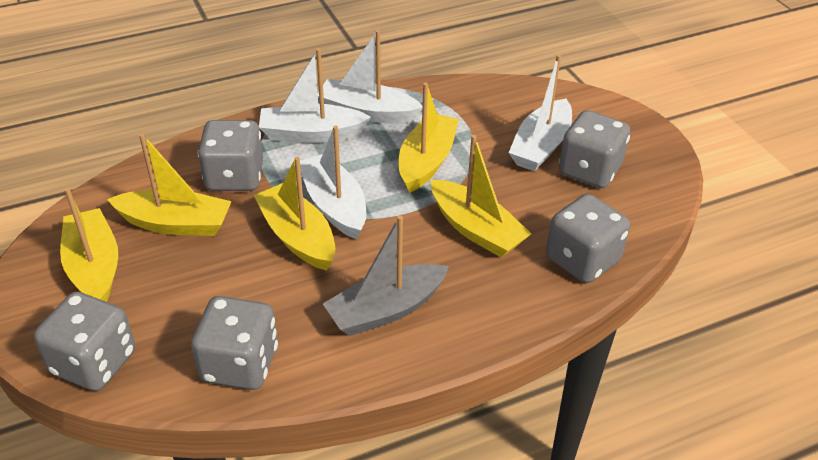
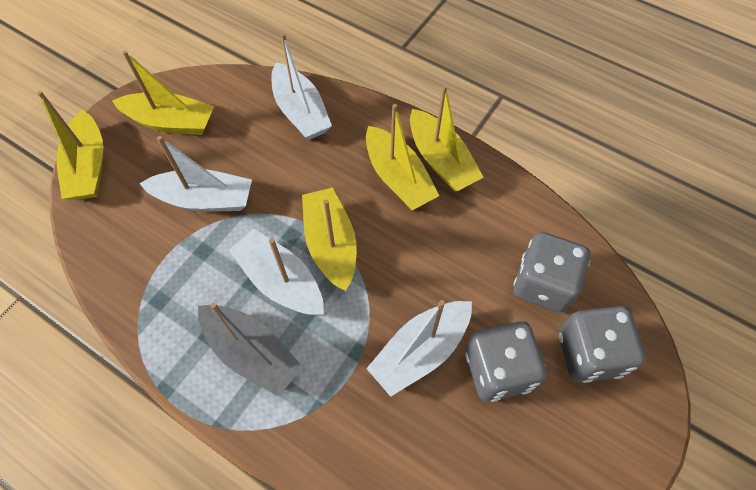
grey dice: 5 -> 3

